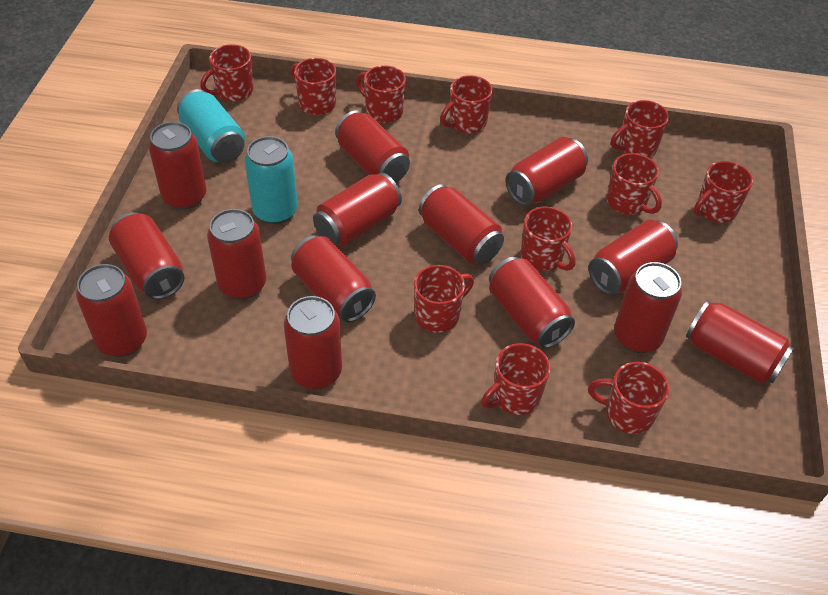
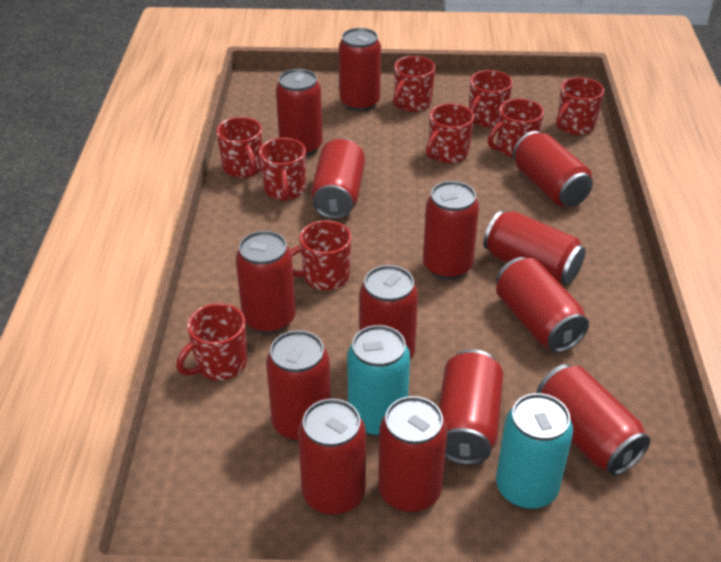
red mug: 11 -> 9

